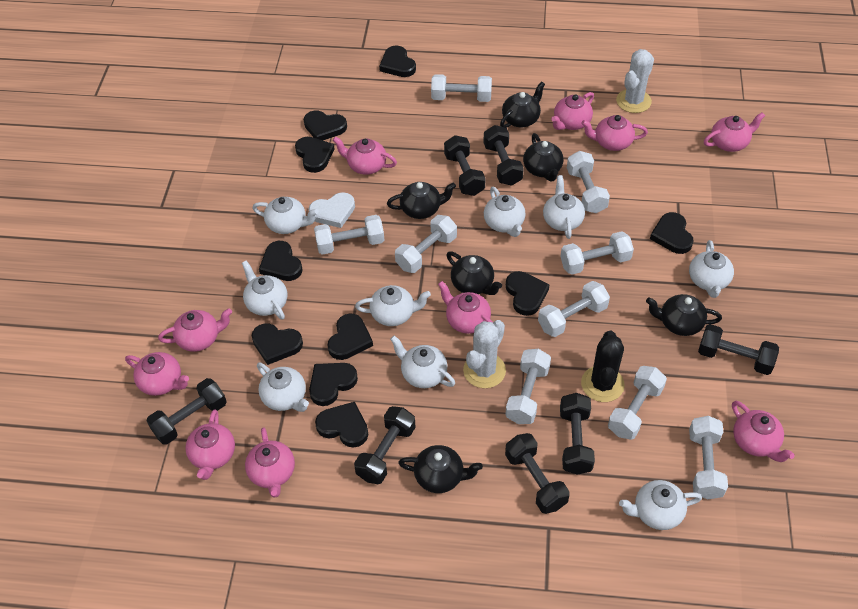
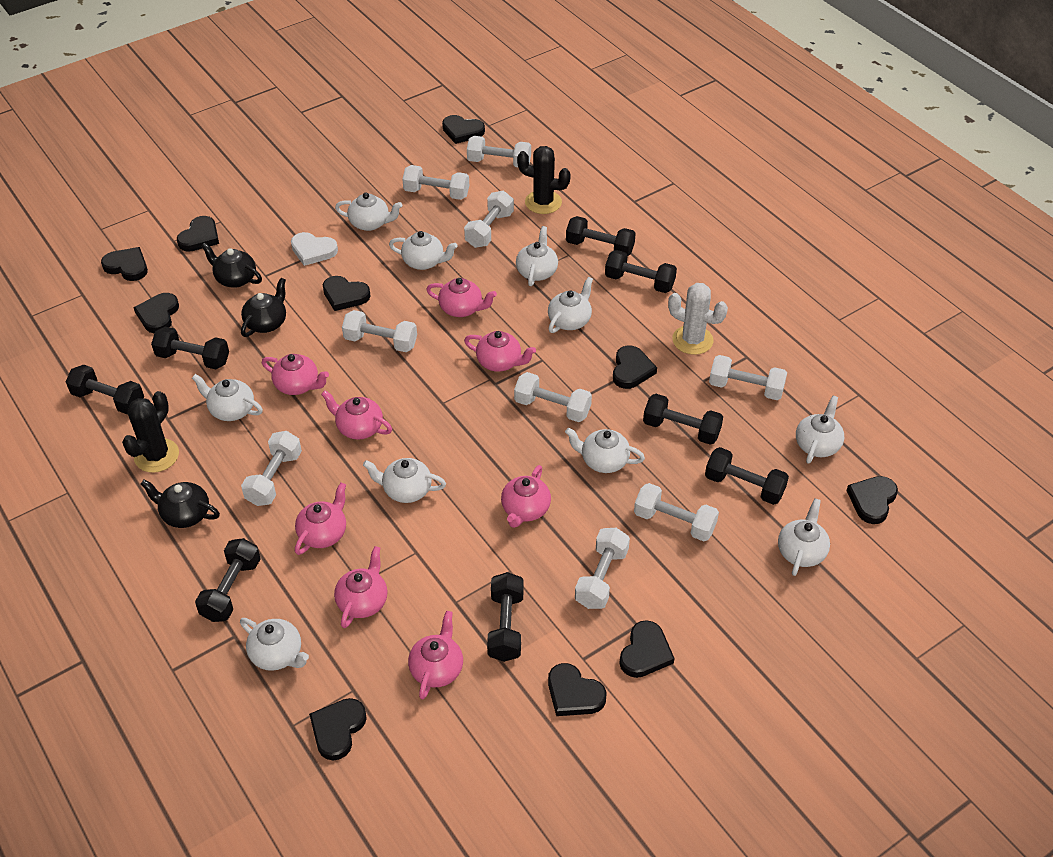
black cactus: 1 -> 2
black dumbbell: 7 -> 8
black teapot: 6 -> 3
pink teapot: 10 -> 8
white cactus: 2 -> 1
white teapot: 9 -> 10

